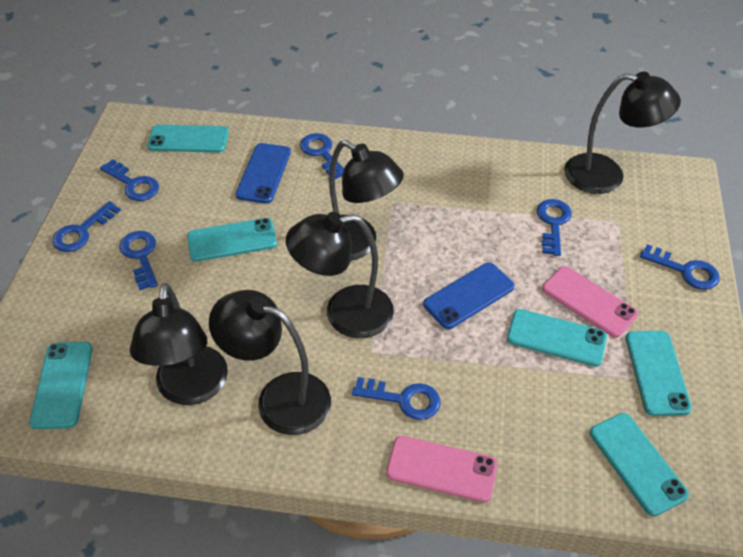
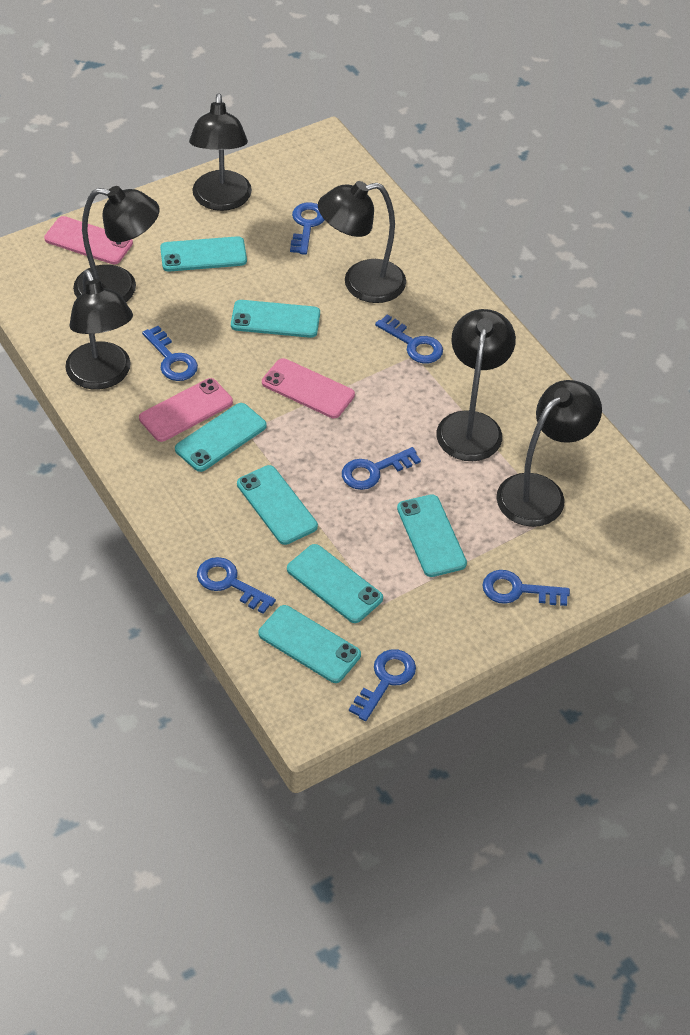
black lamp: 5 -> 6
blue phone: 2 -> 0
pink phone: 2 -> 3
turquoise phone: 6 -> 7

